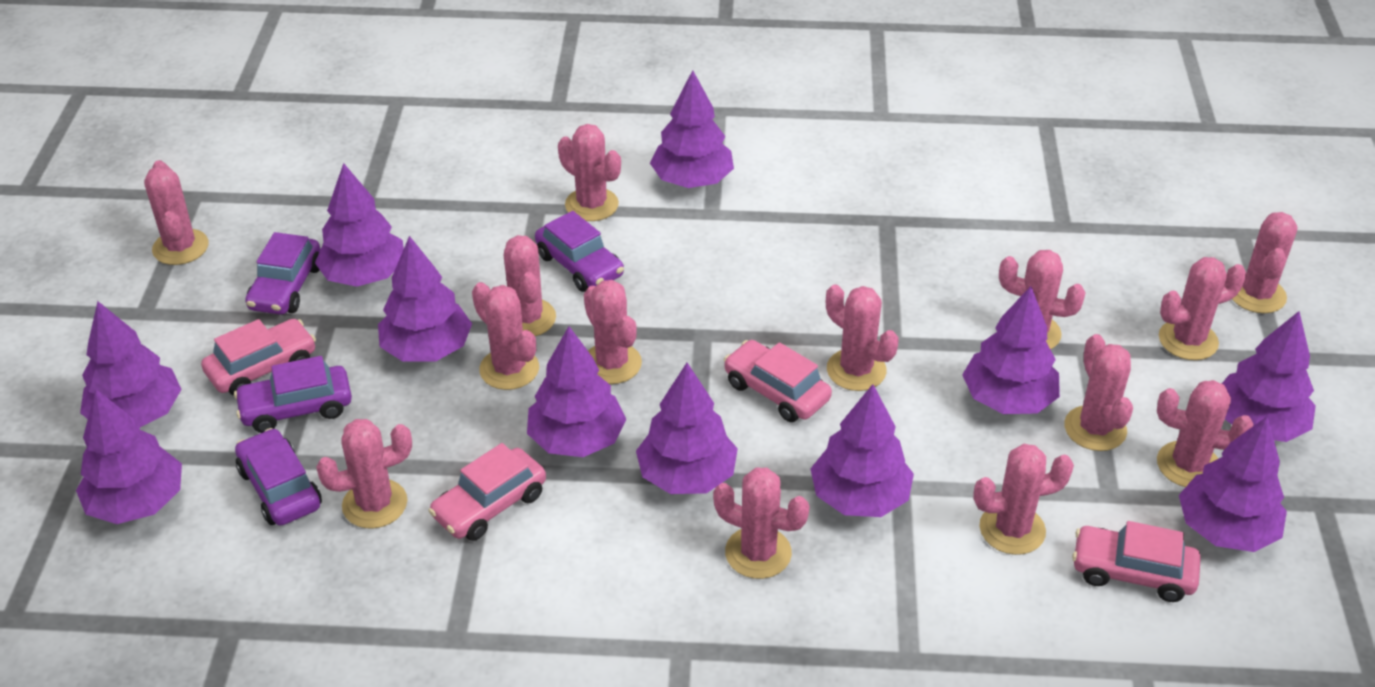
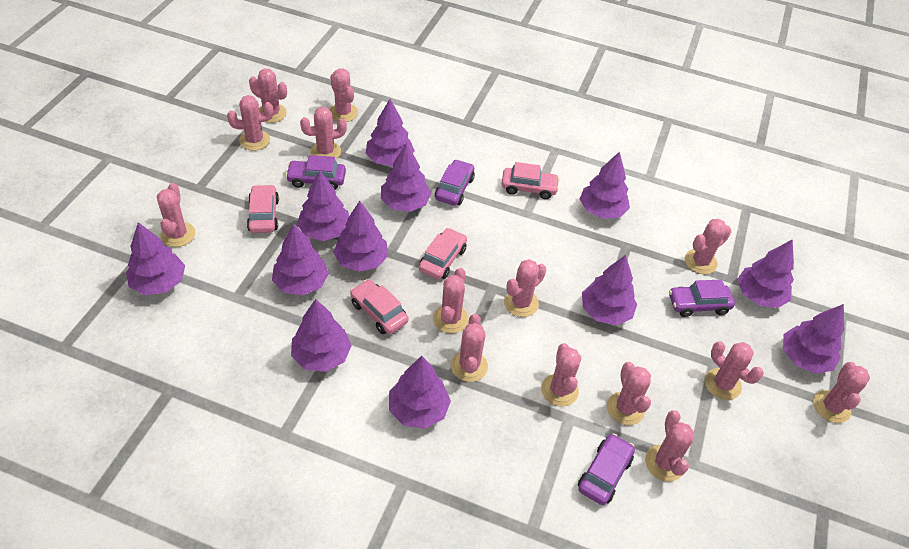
purple tree: 11 -> 12

